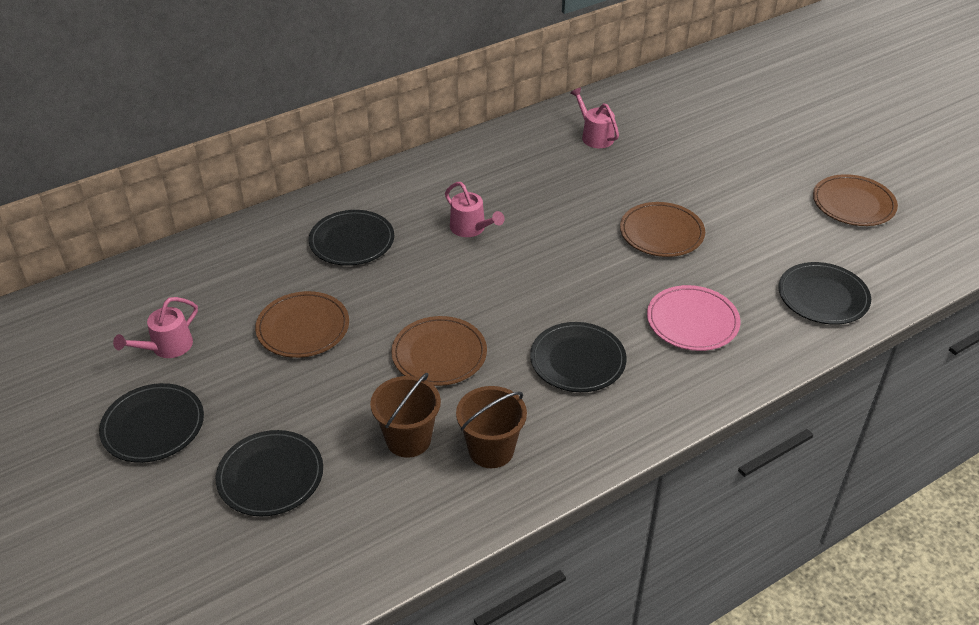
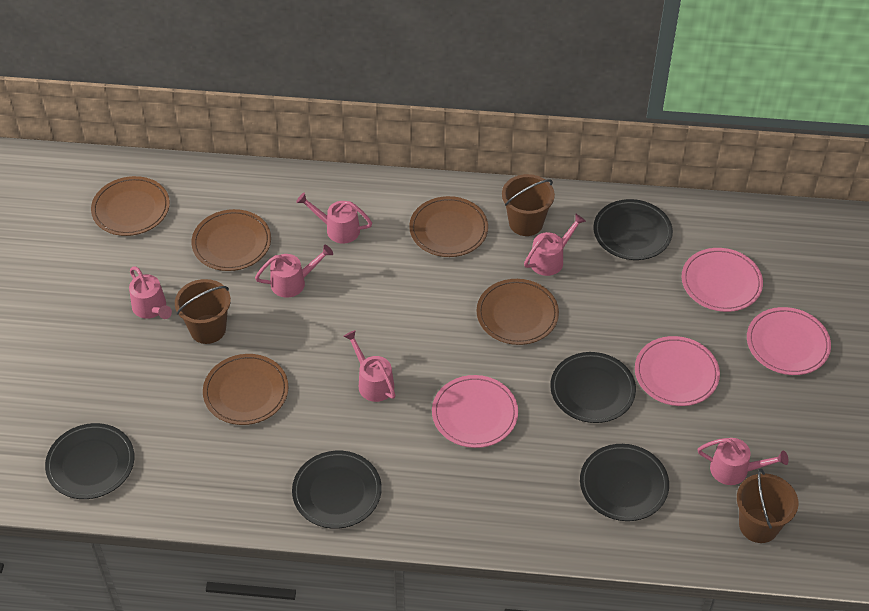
brown bucket: 2 -> 3
brown plate: 4 -> 5
pink plate: 1 -> 4
pink watering can: 3 -> 6

